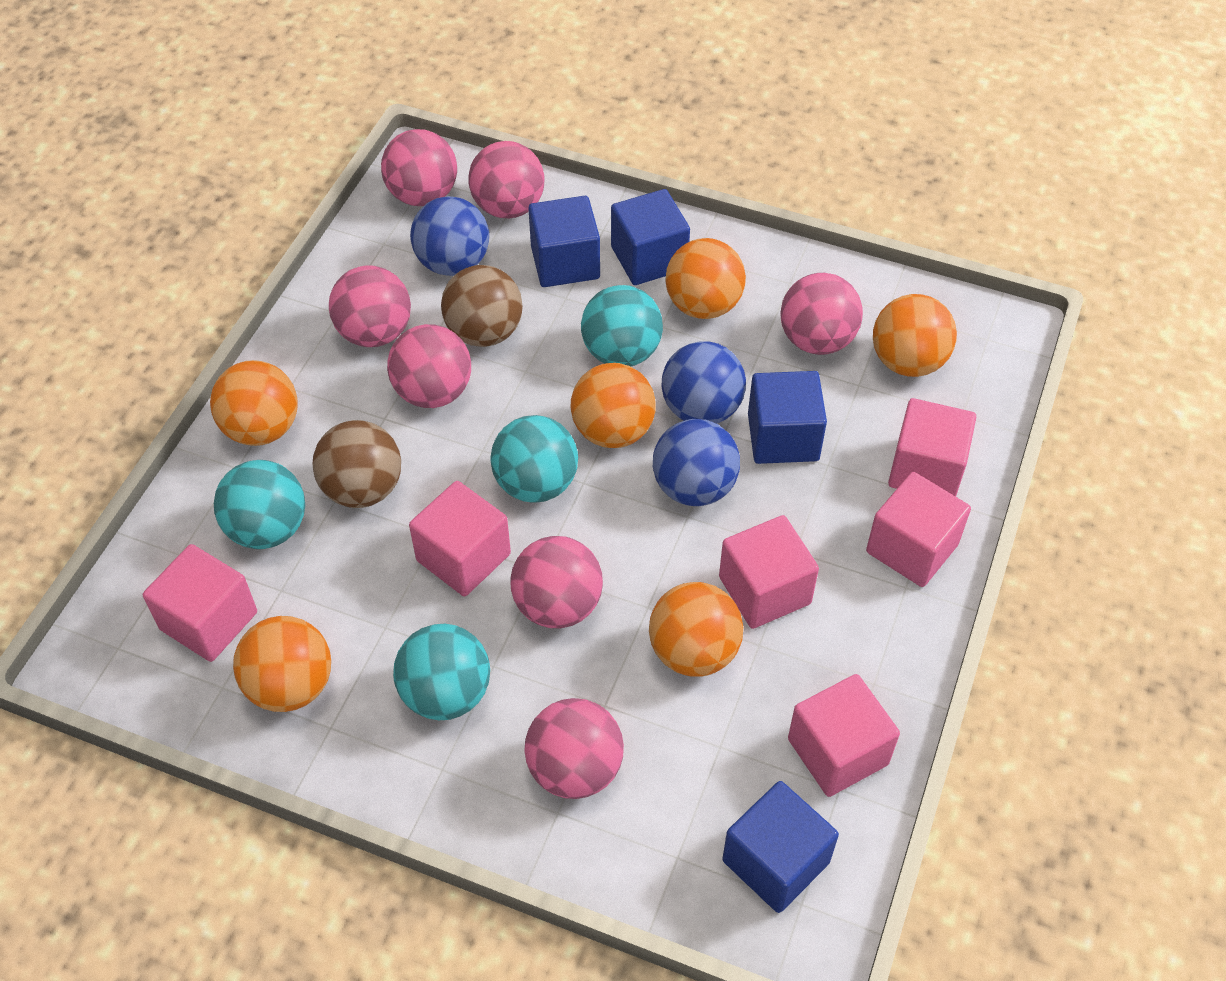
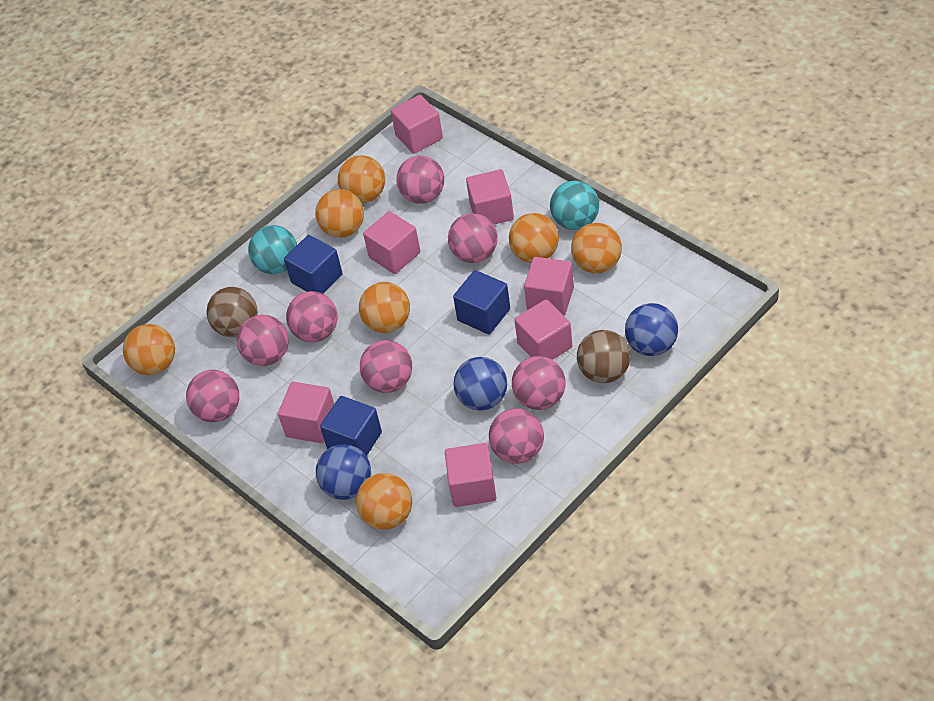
blue cube: 4 -> 3
orange ball: 6 -> 7
pink ball: 7 -> 8
pink cube: 6 -> 7
turquoise ball: 4 -> 2

